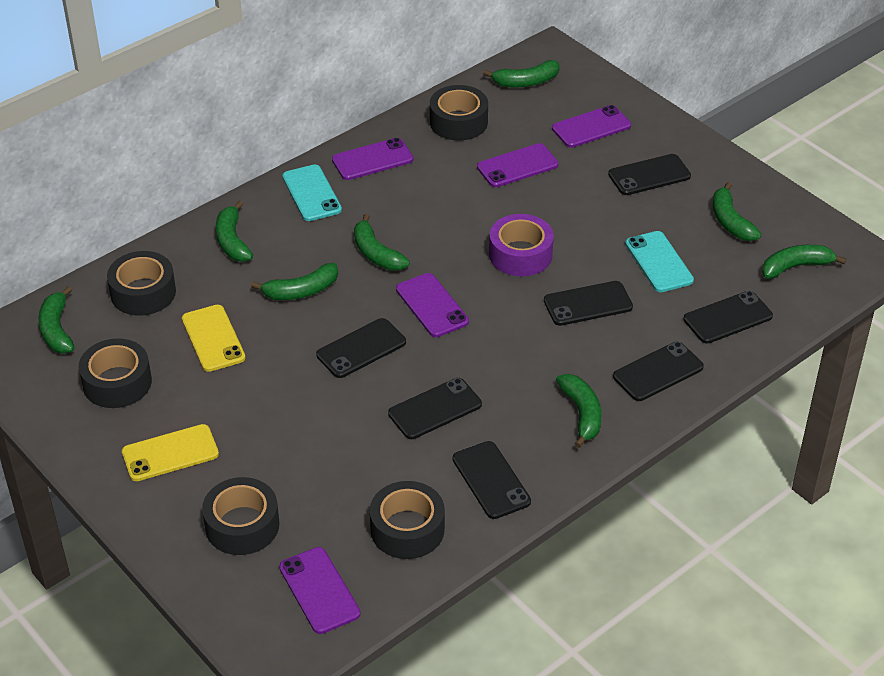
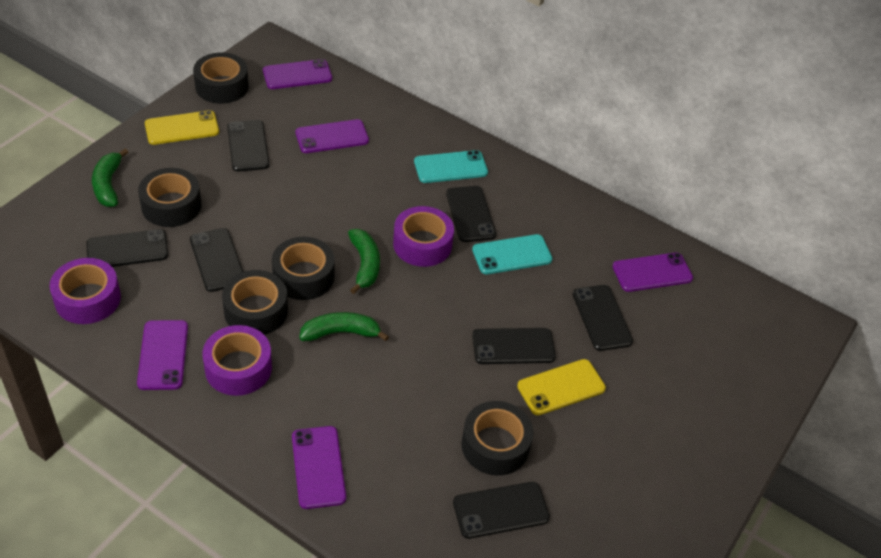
green banana: 8 -> 3
purple tape: 1 -> 3

